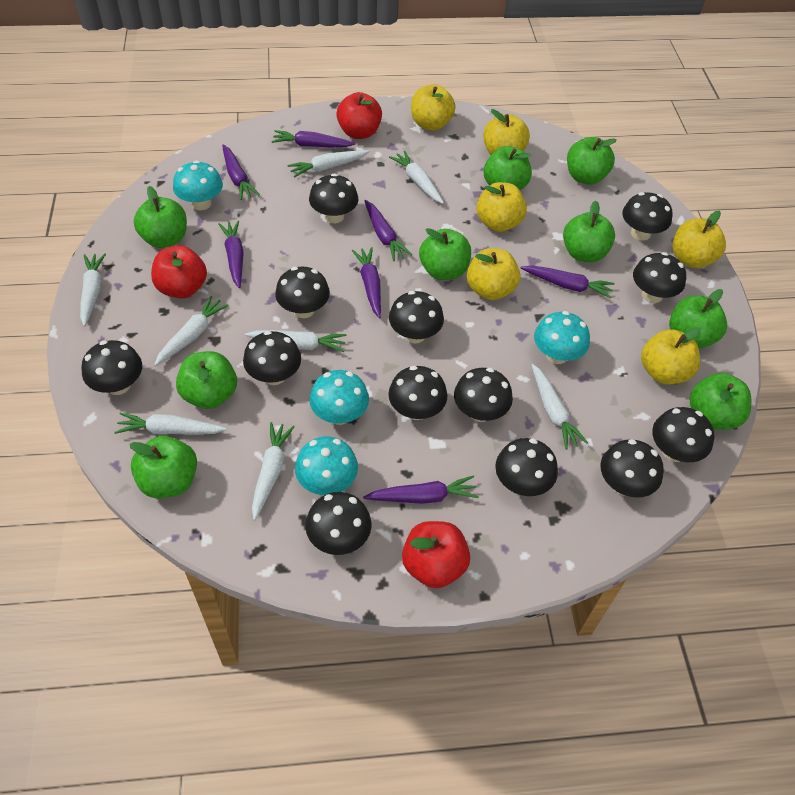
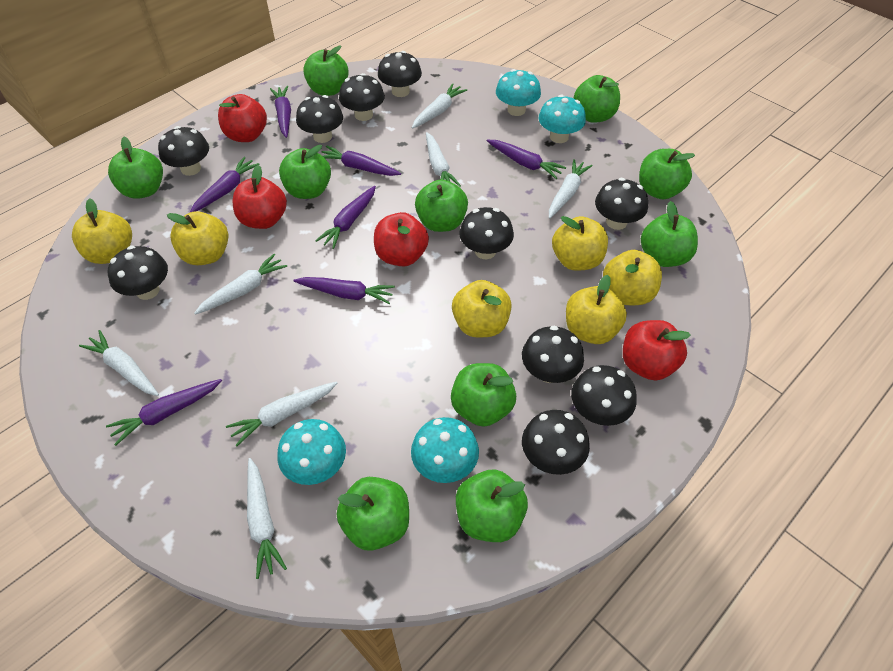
black mushroom: 13 -> 10
green apple: 9 -> 10
red apple: 3 -> 4
white carrot: 8 -> 7

